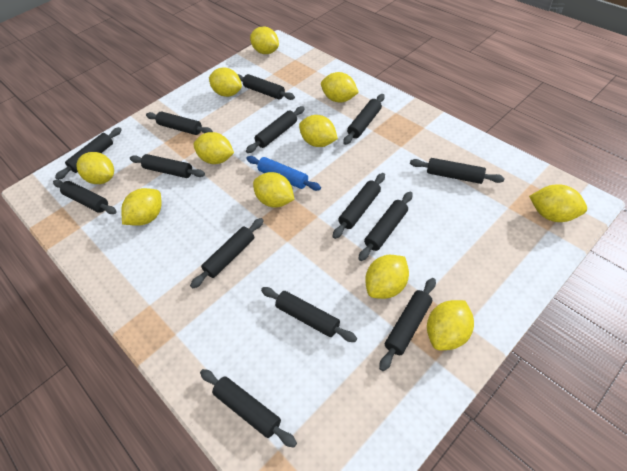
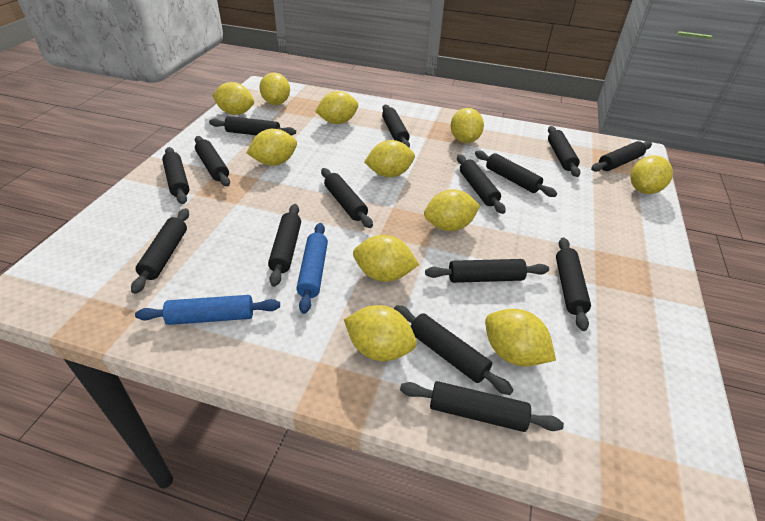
black rolling pin: 14 -> 15
blue rolling pin: 1 -> 2

